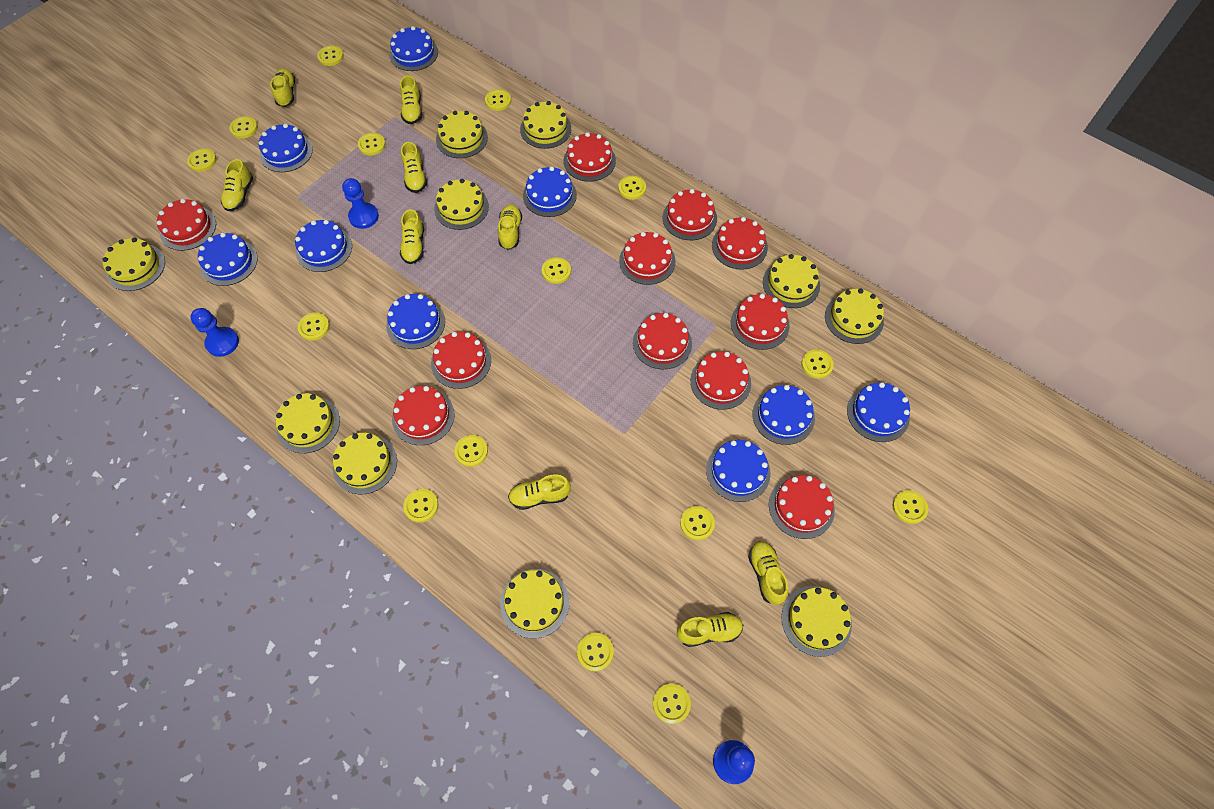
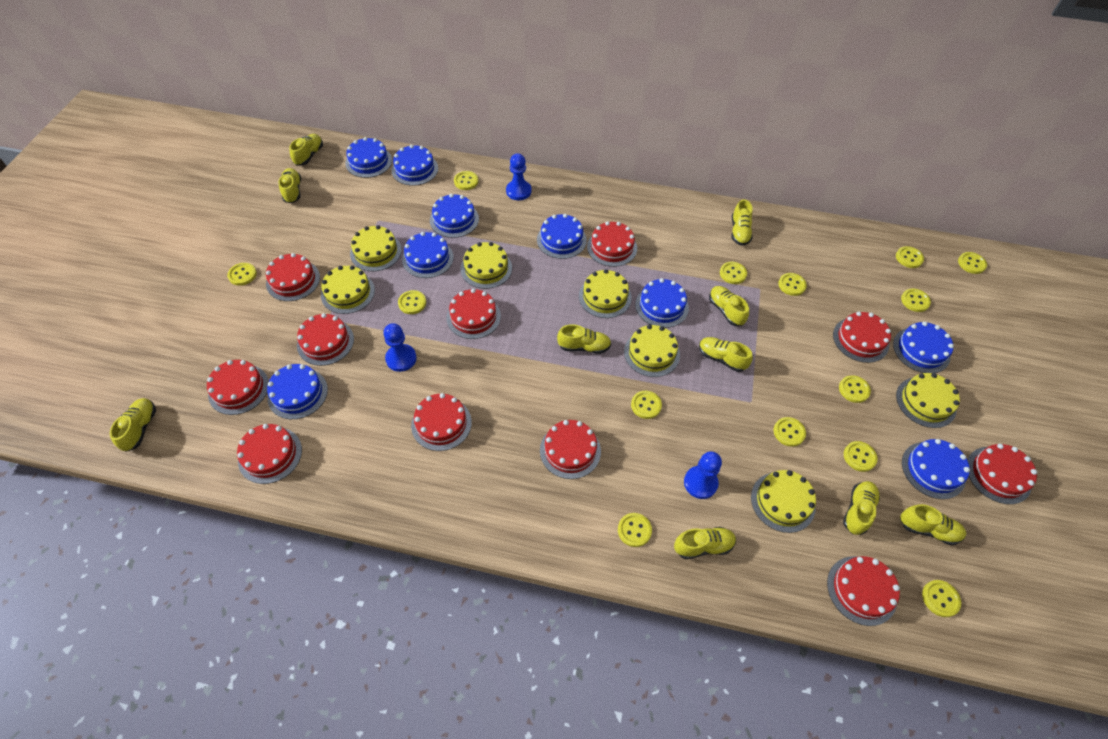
yellow button: 15 -> 14
yellow cake: 10 -> 7
yellow shoe: 9 -> 10

